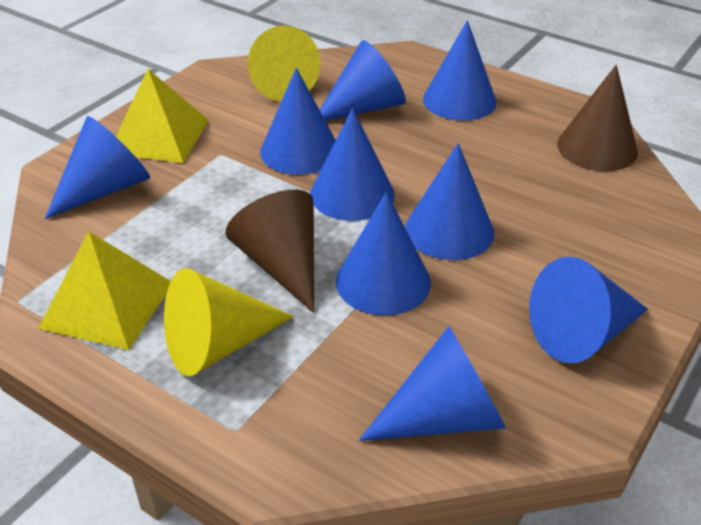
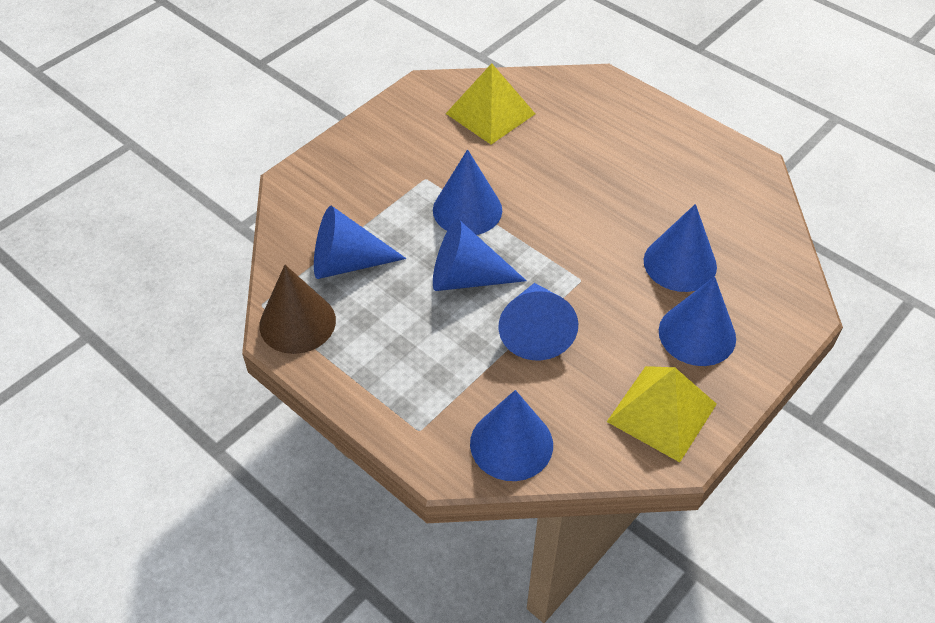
blue cone: 9 -> 7
brown cone: 2 -> 1
yellow cone: 2 -> 0

